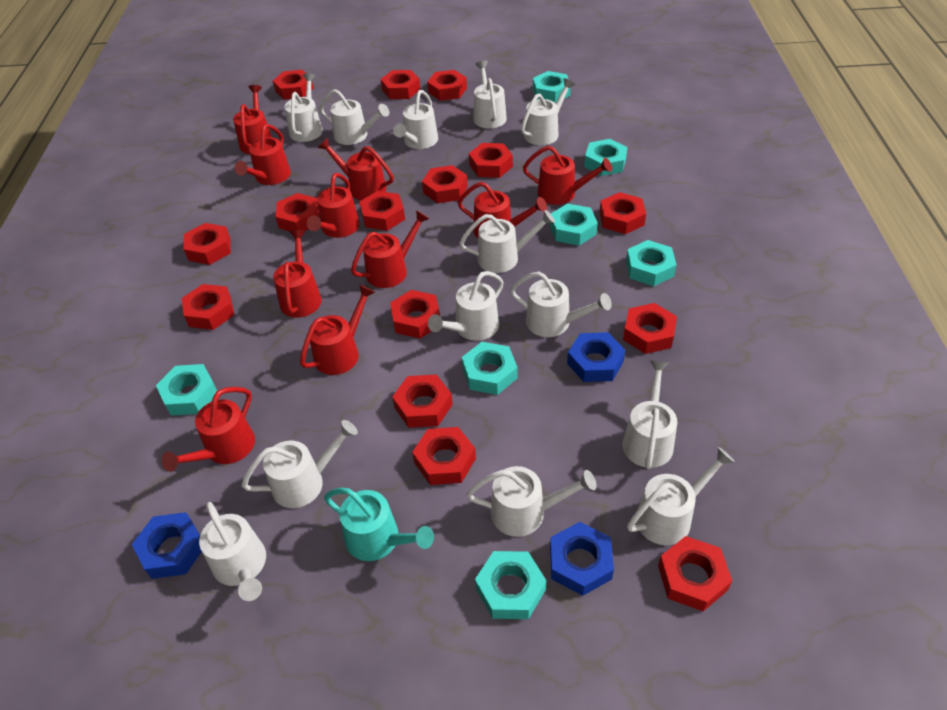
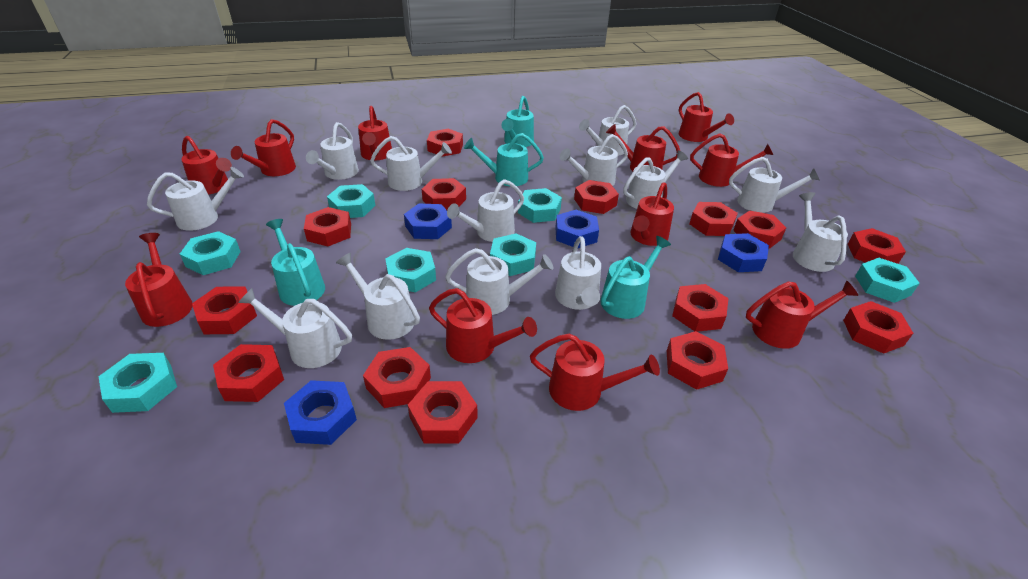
blue nut: 3 -> 4
red nut: 15 -> 14
red watering can: 10 -> 11
turquoise watering can: 1 -> 4

